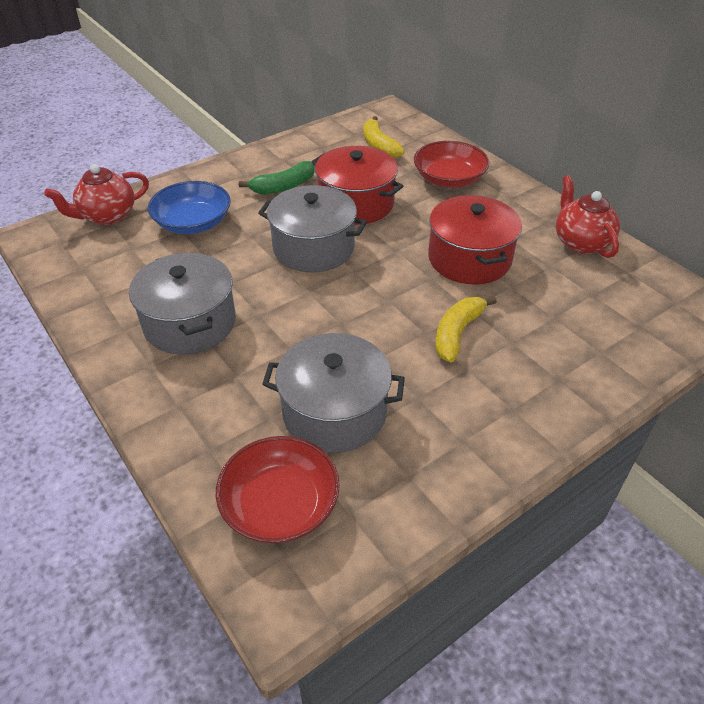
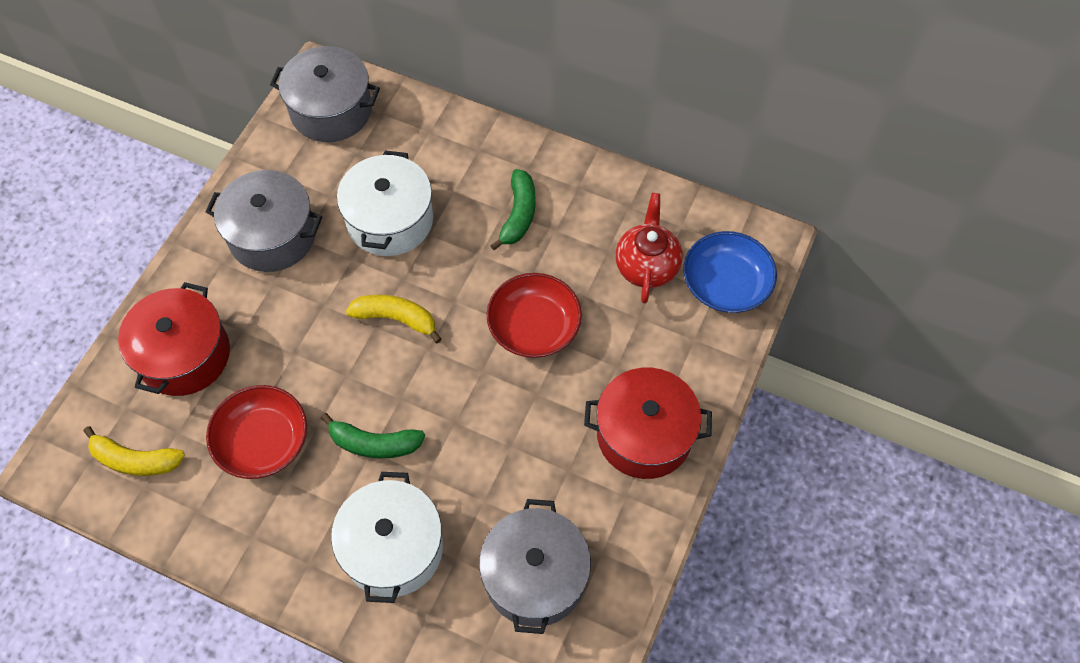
green banana: 1 -> 2
red teapot: 2 -> 1
white pot: 0 -> 2

